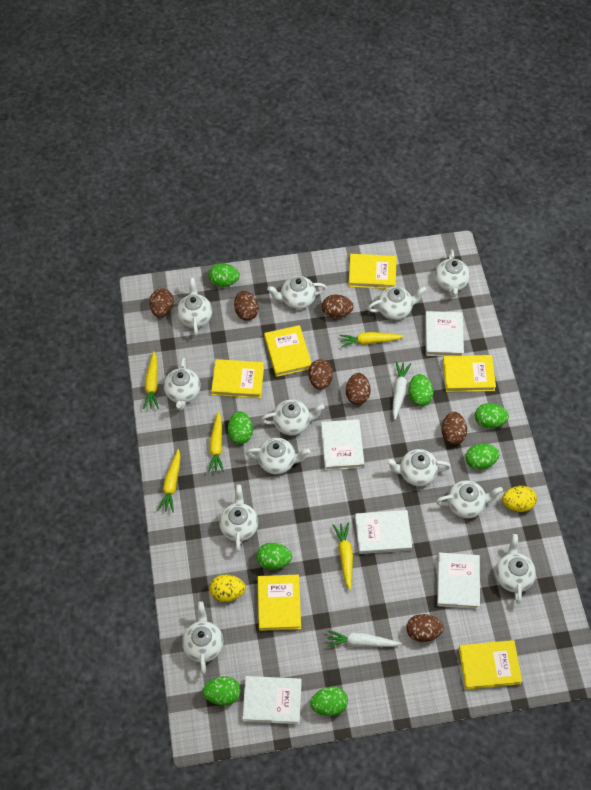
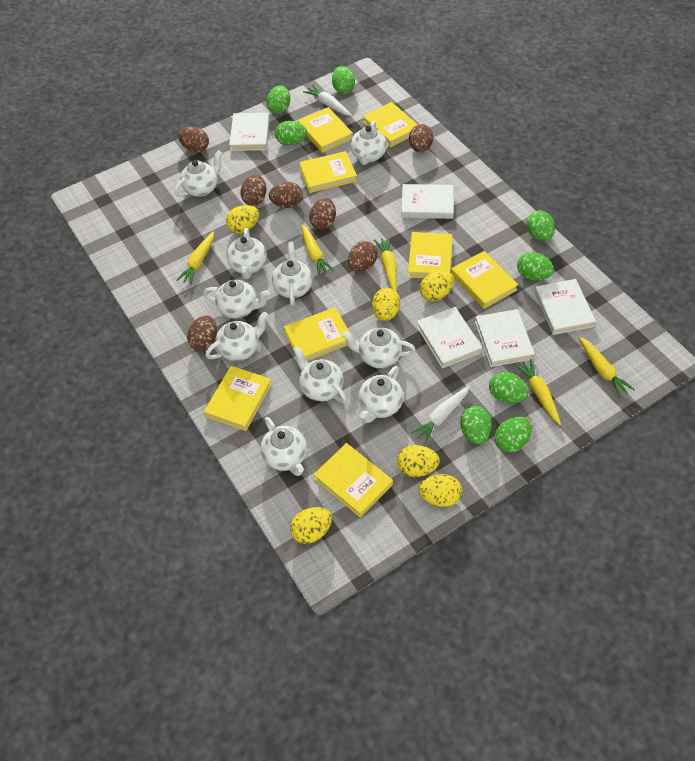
white teapot: 12 -> 10
yellow book: 6 -> 8
yellow egg: 2 -> 6

